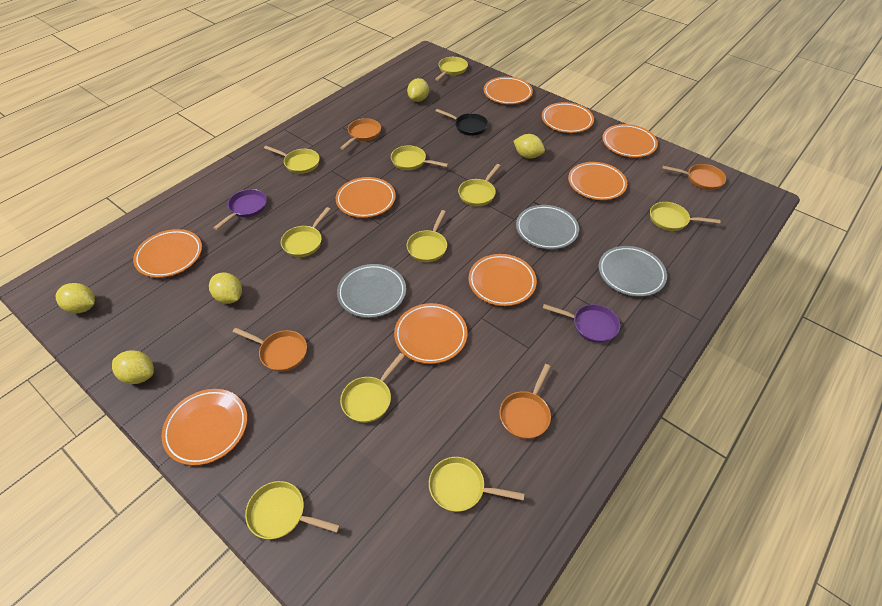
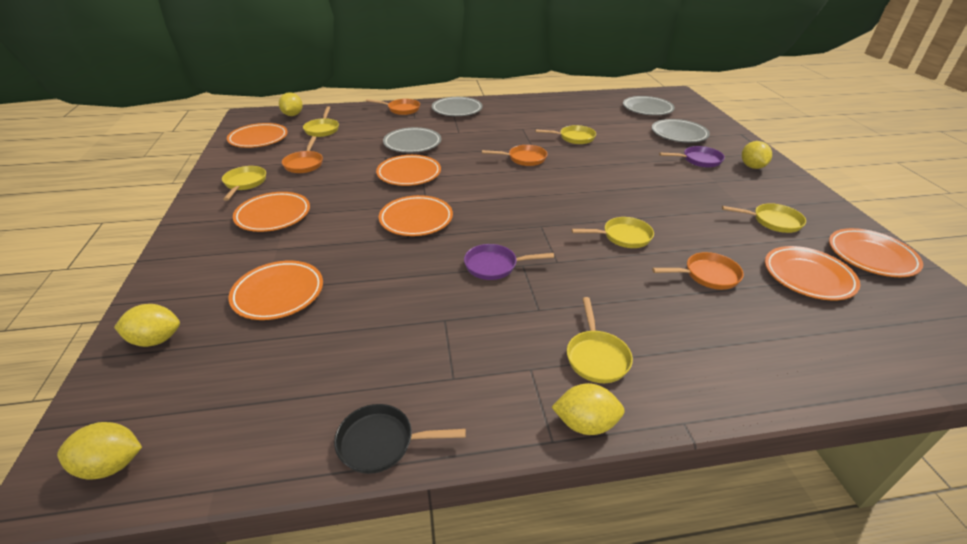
grey plate: 3 -> 4
orange plate: 9 -> 7
yellow pan: 10 -> 6

